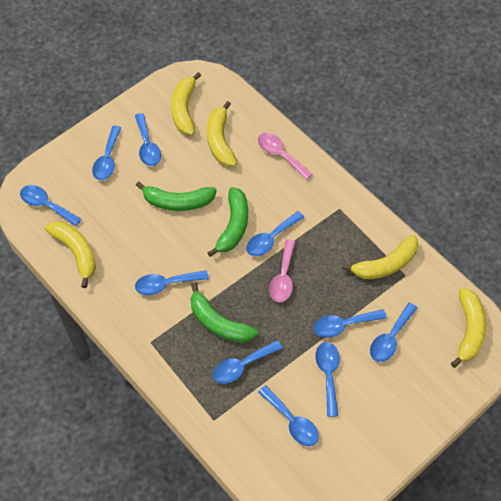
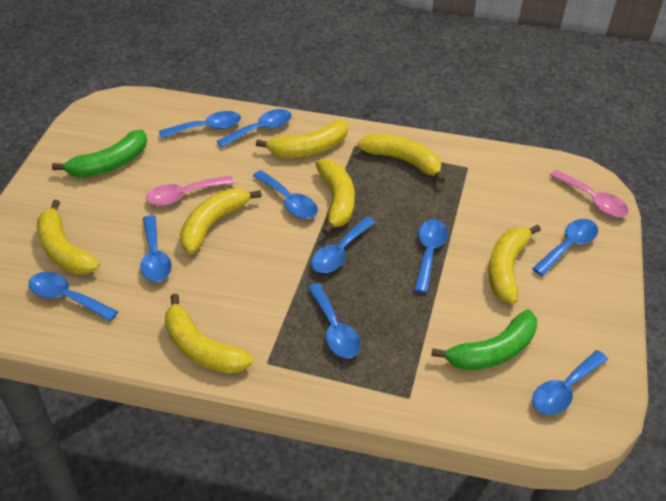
green banana: 3 -> 2
yellow banana: 5 -> 7

